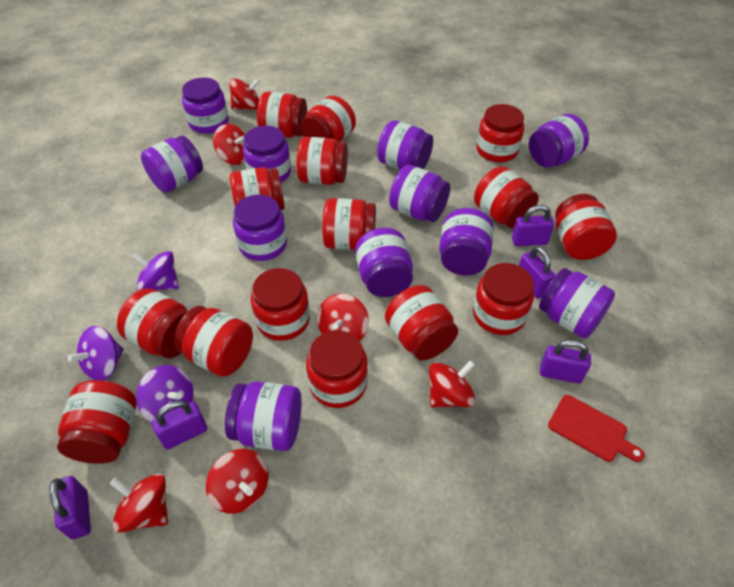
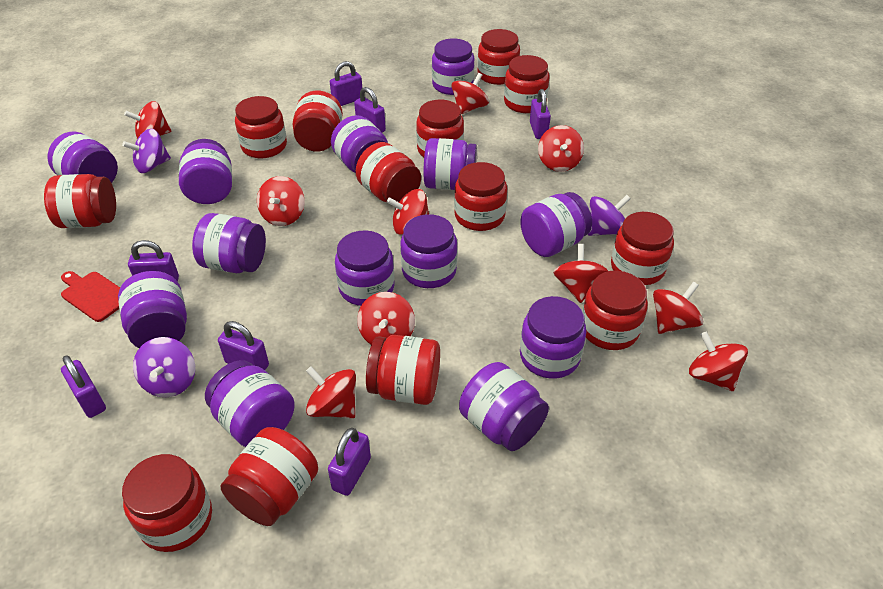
purple jar: 11 -> 13
purple padlock: 5 -> 7
red jar: 15 -> 13
red spinning top: 6 -> 10

